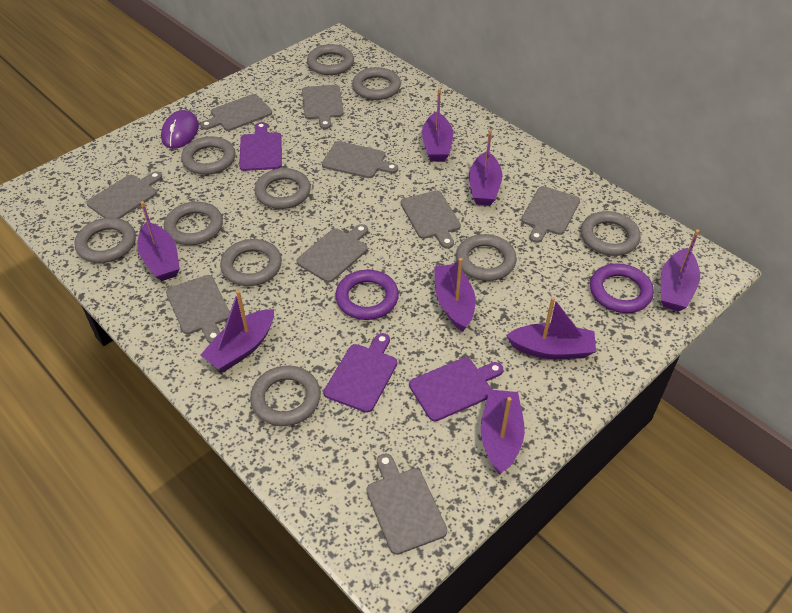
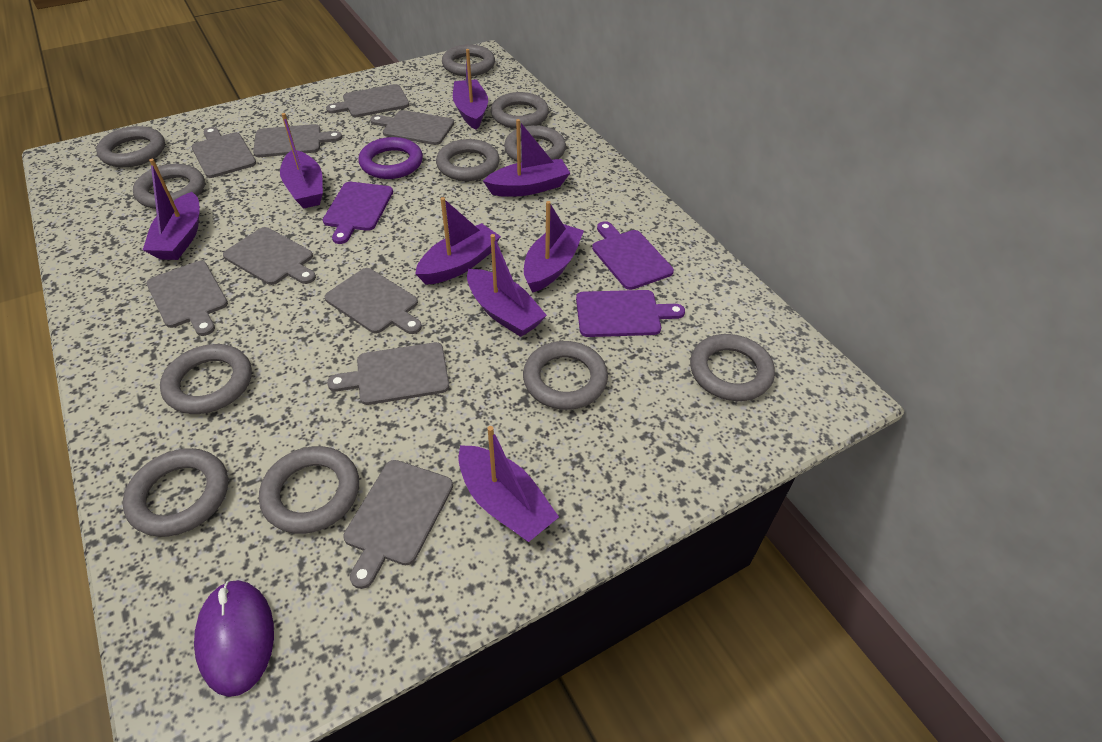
grey ring: 10 -> 11
purple ring: 2 -> 1

